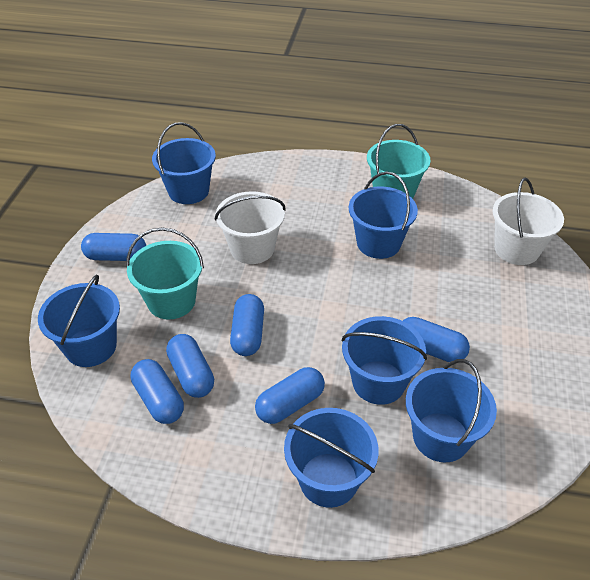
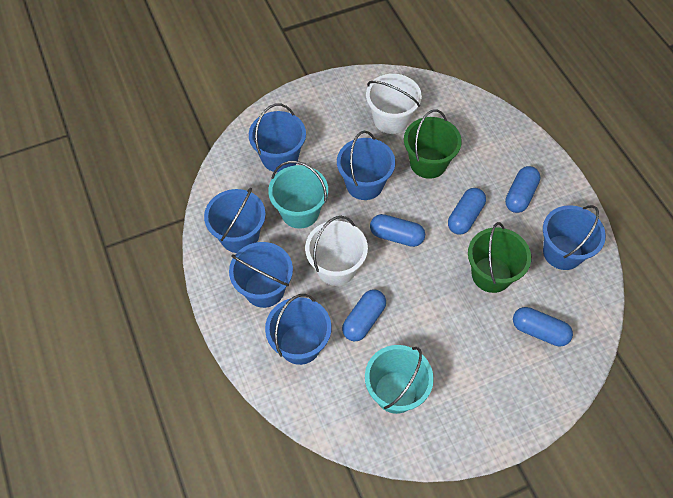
blue capsule: 6 -> 5
green bucket: 0 -> 2

